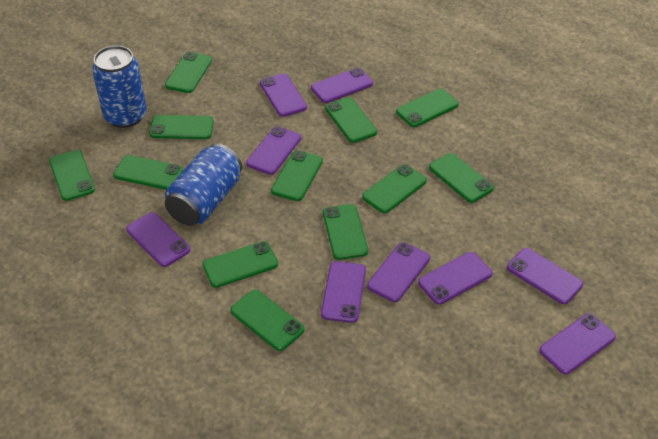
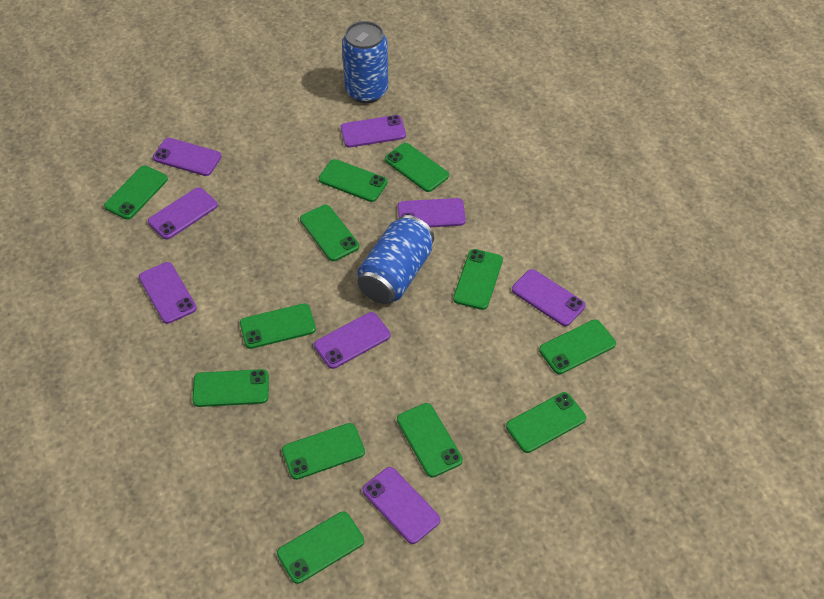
purple phone: 9 -> 8

